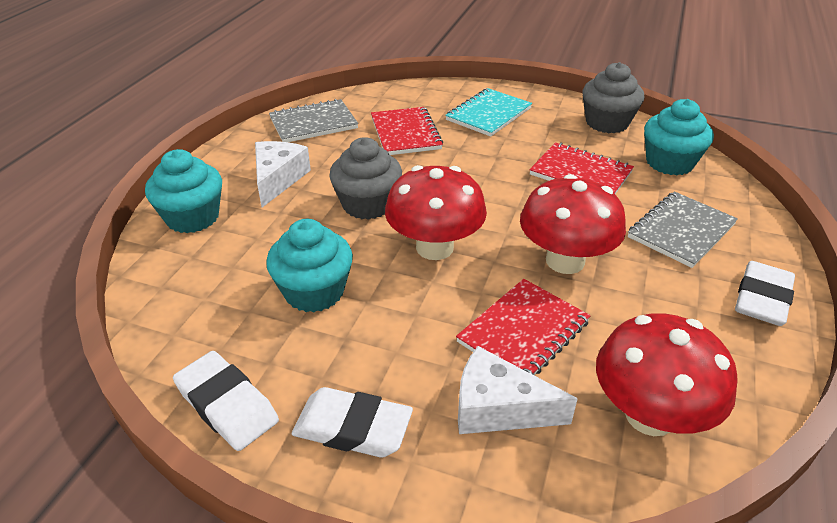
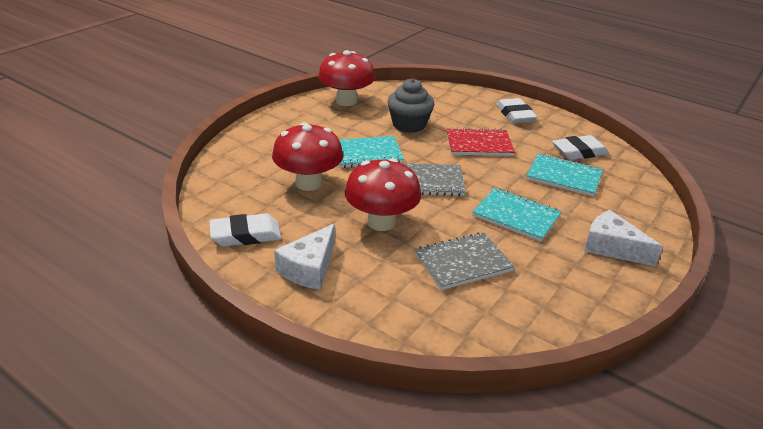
grey cupcake: 2 -> 1
red notebook: 3 -> 1
turquoise cupcake: 3 -> 0
turquoise notebook: 1 -> 3

